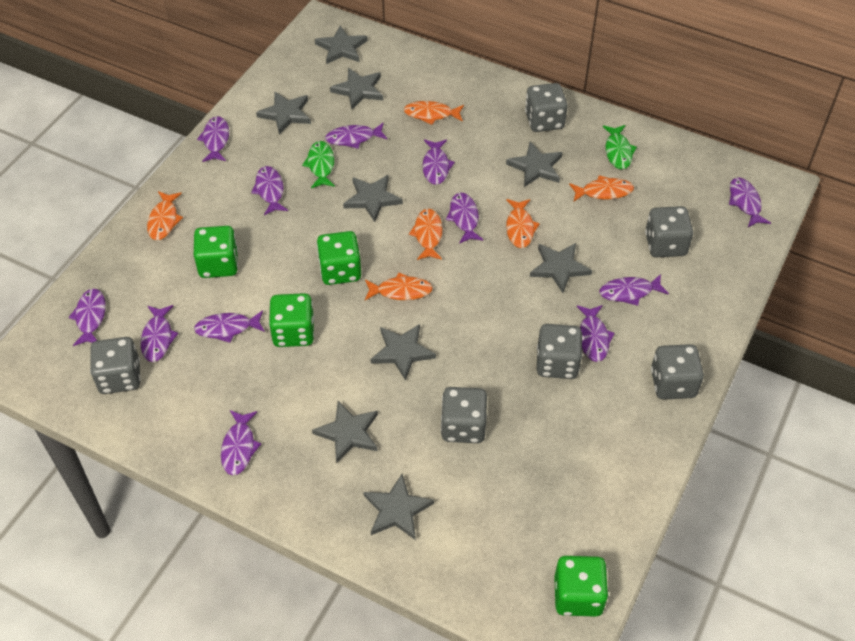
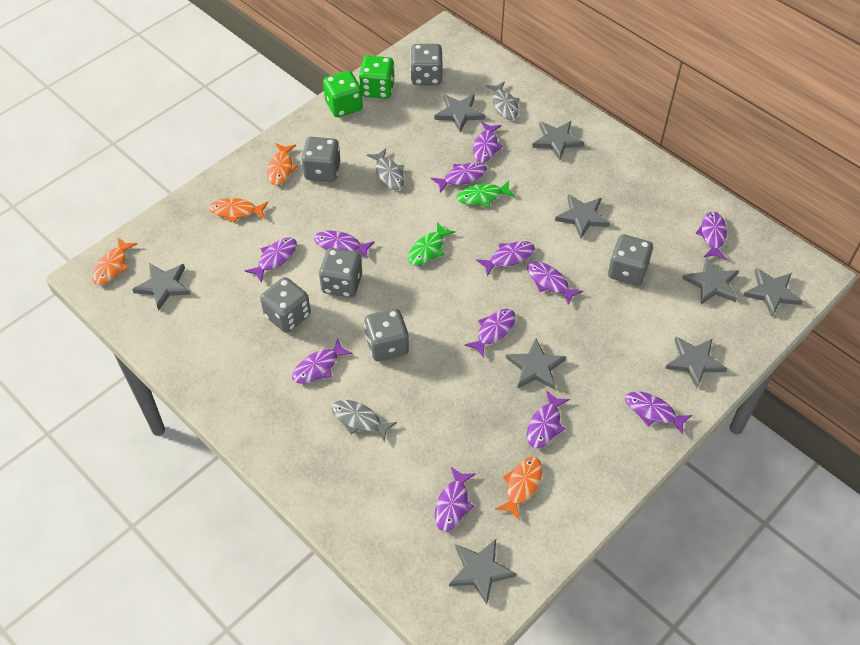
green dice: 4 -> 2
grey fish: 0 -> 3
orange fish: 6 -> 4

